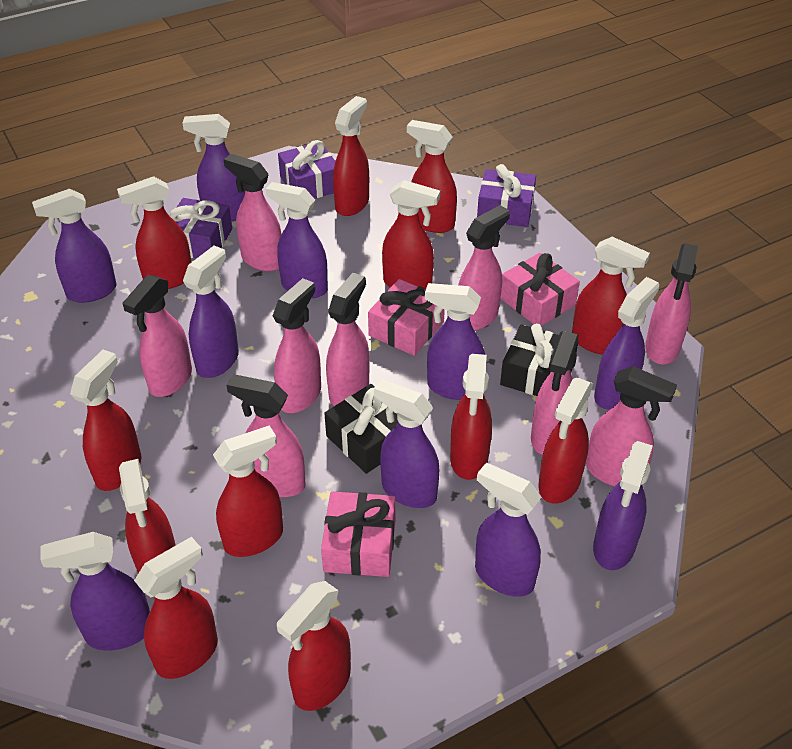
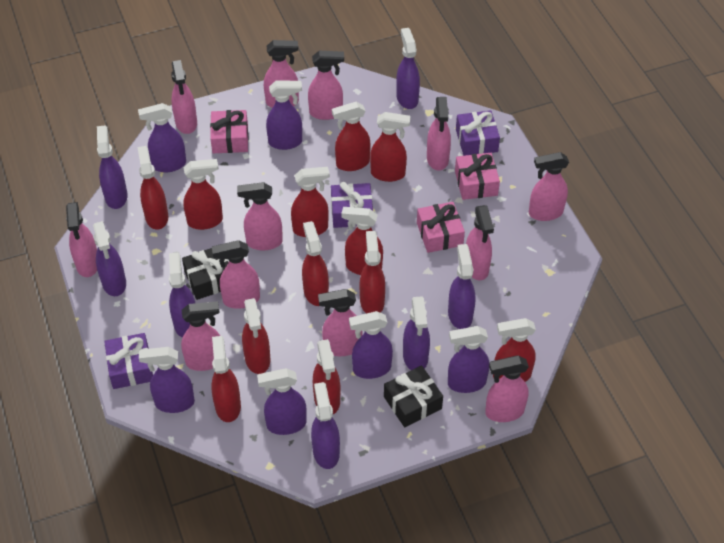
pink spray bottle: 9 -> 12
purple spray bottle: 10 -> 13

